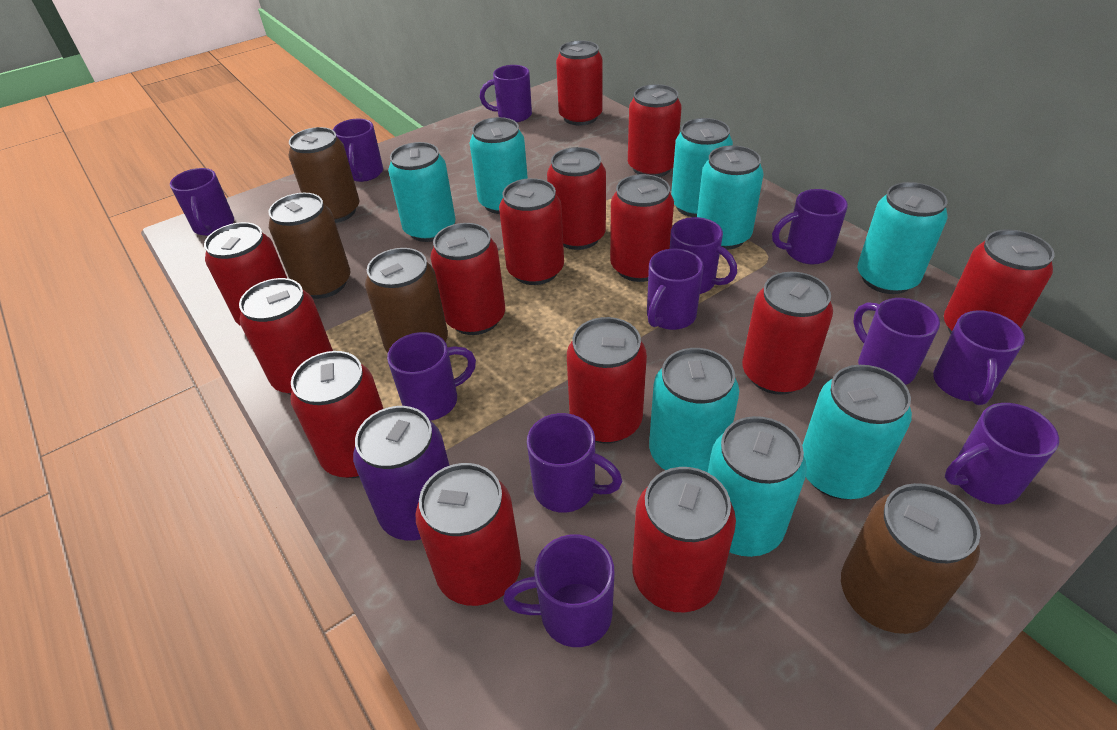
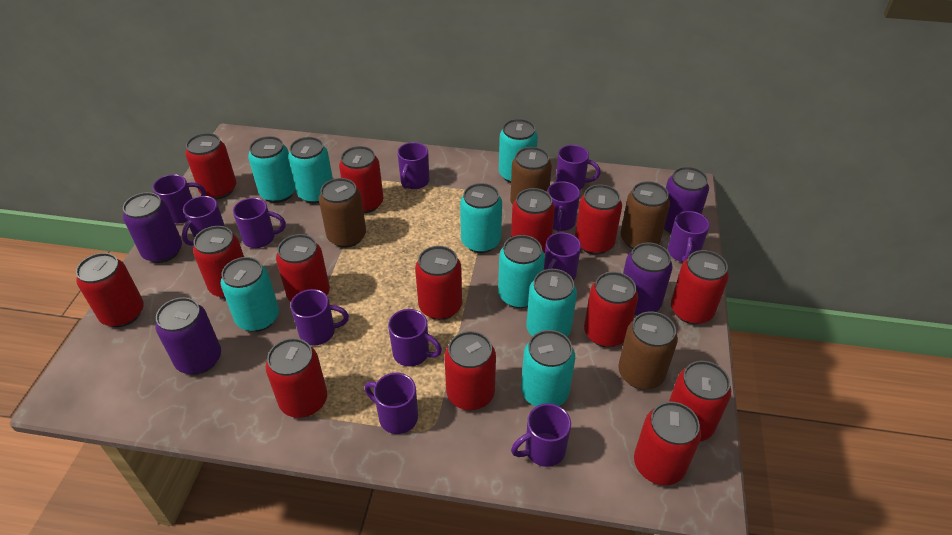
purple can: 1 -> 4

